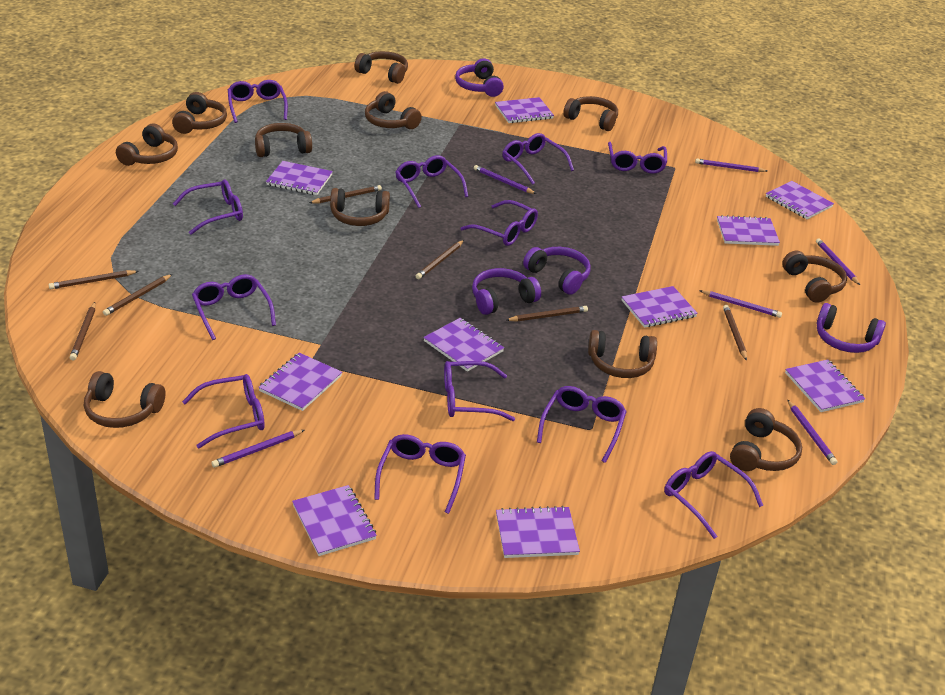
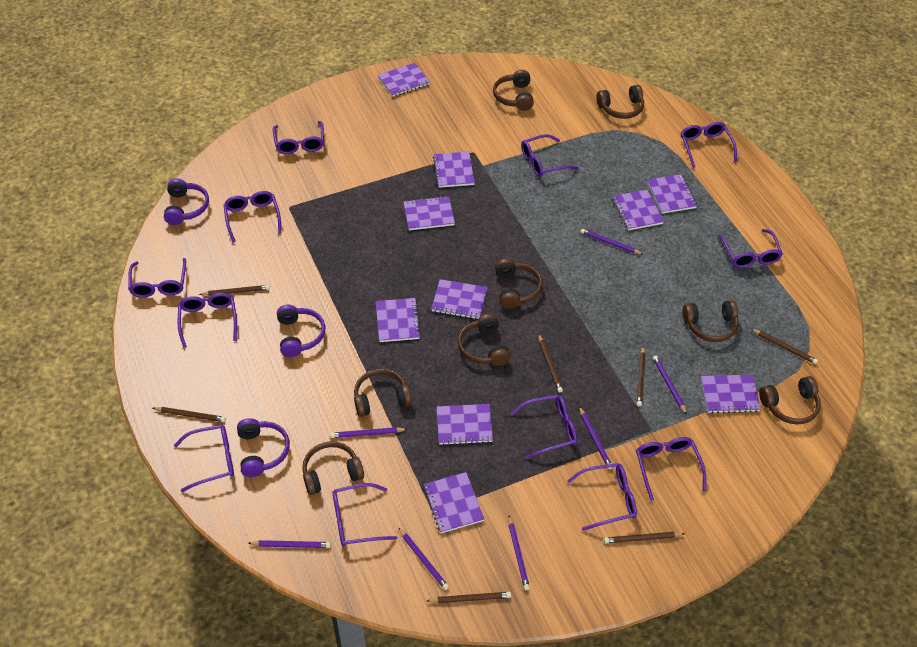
brown headphones: 11 -> 8
purple headphones: 4 -> 3
purple pencil: 6 -> 7

